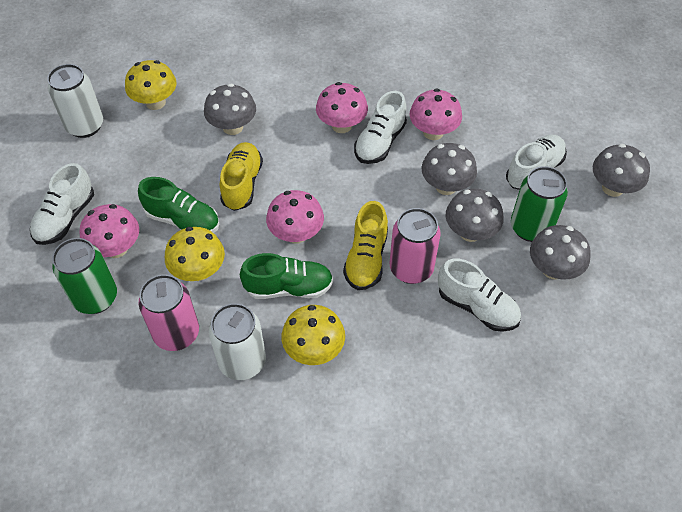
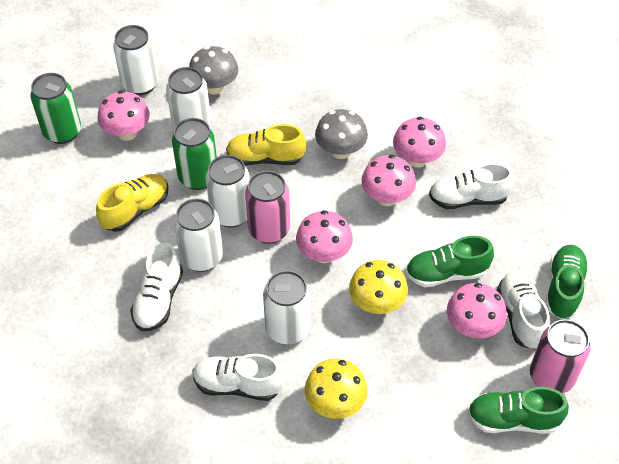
green shoe: 2 -> 3
grey mushroom: 5 -> 2
pink mushroom: 4 -> 5
white can: 2 -> 5
yellow mushroom: 3 -> 2

